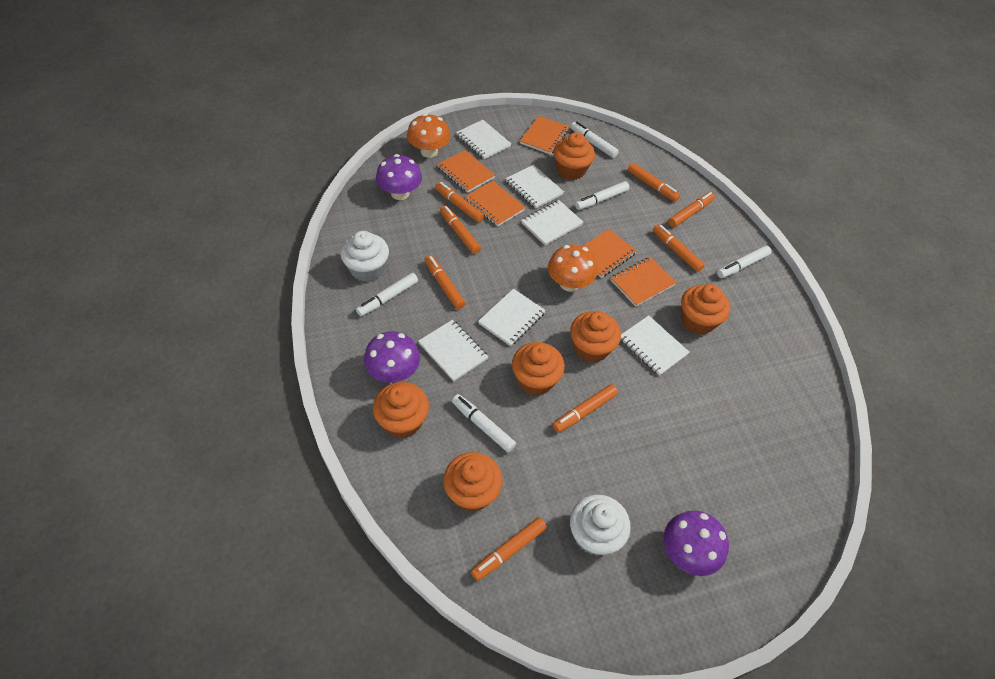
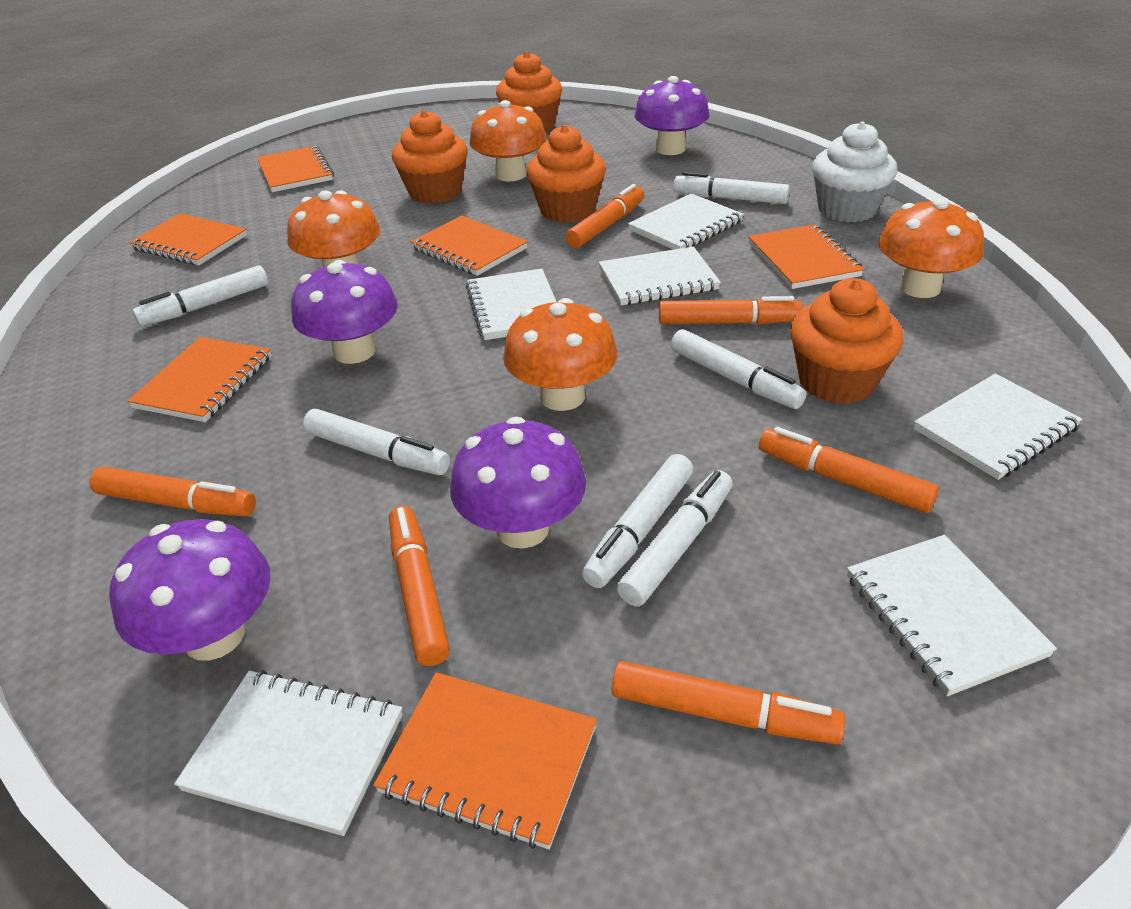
orange cupcake: 6 -> 4
orange marker: 8 -> 6
orange mushroom: 2 -> 4
orange notebook: 5 -> 6
purple mushroom: 3 -> 4
white cupcake: 2 -> 1
white marker: 5 -> 6

